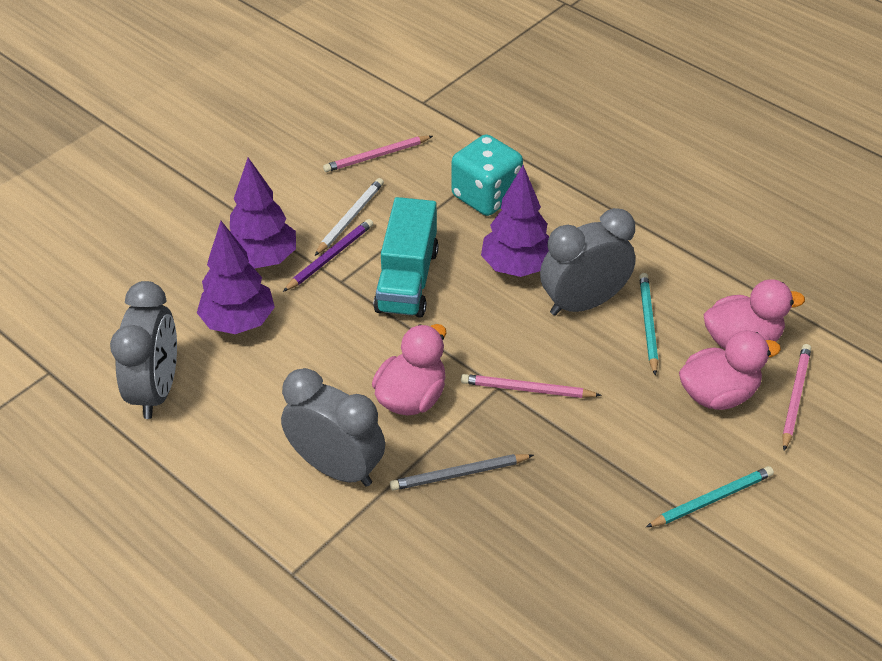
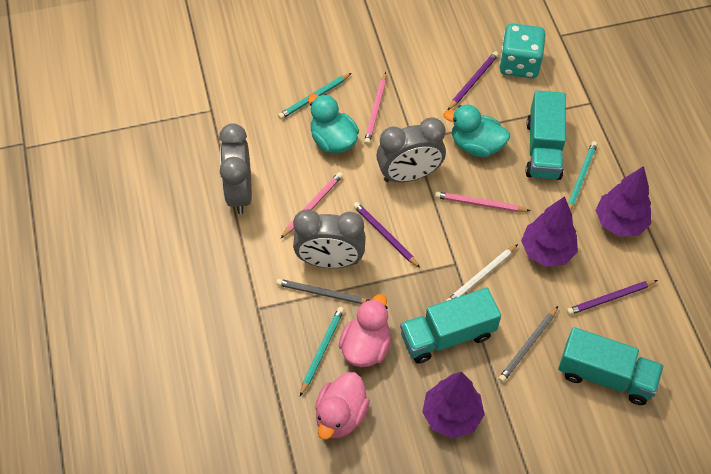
grey pencil: 1 -> 2
pink duck: 3 -> 2
purple pencil: 1 -> 3
turquoise duck: 0 -> 2
turquoise pencil: 2 -> 3
turquoise truck: 1 -> 3

